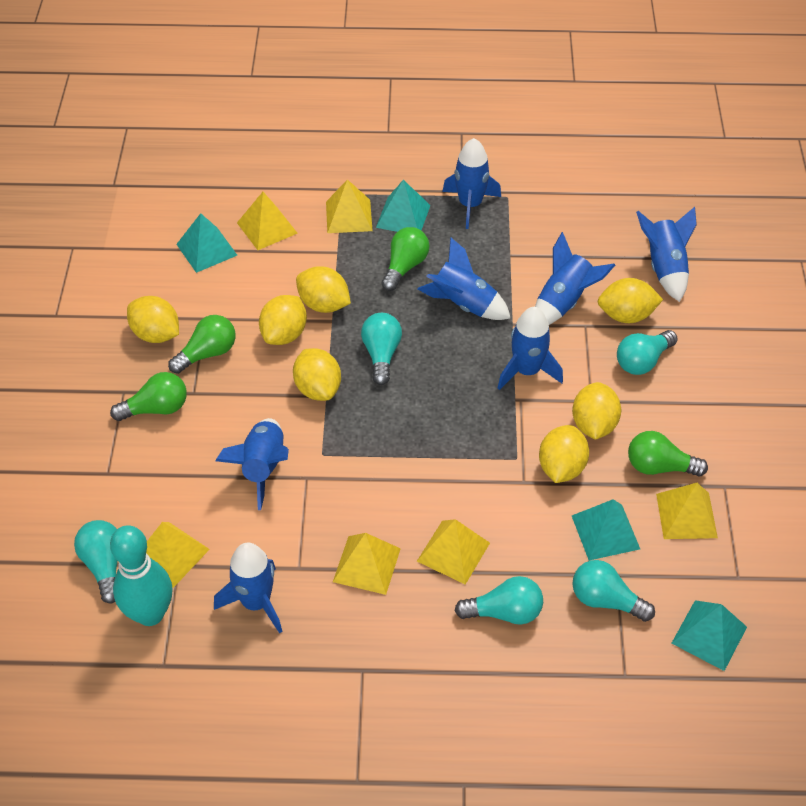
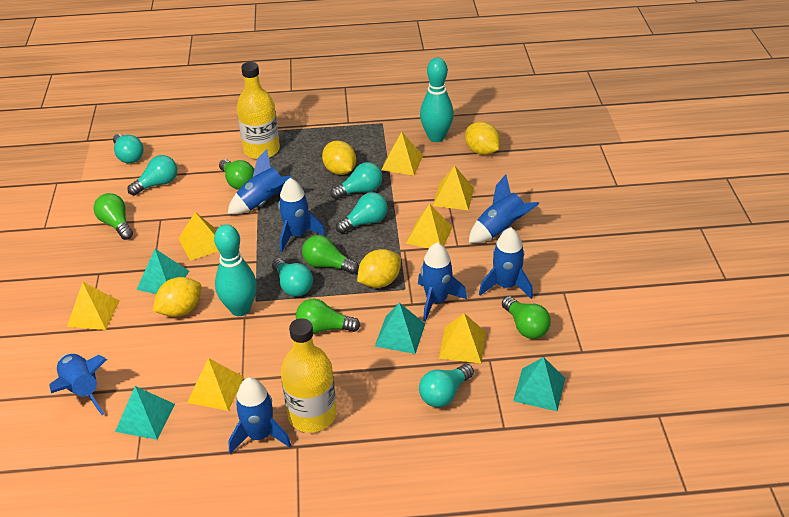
green light bulb: 4 -> 5
turquoise bowling pin: 1 -> 2
turquoise light bulb: 5 -> 6
yellow bottle: 0 -> 2
yellow lemon: 7 -> 4
yellow pyramid: 6 -> 7

